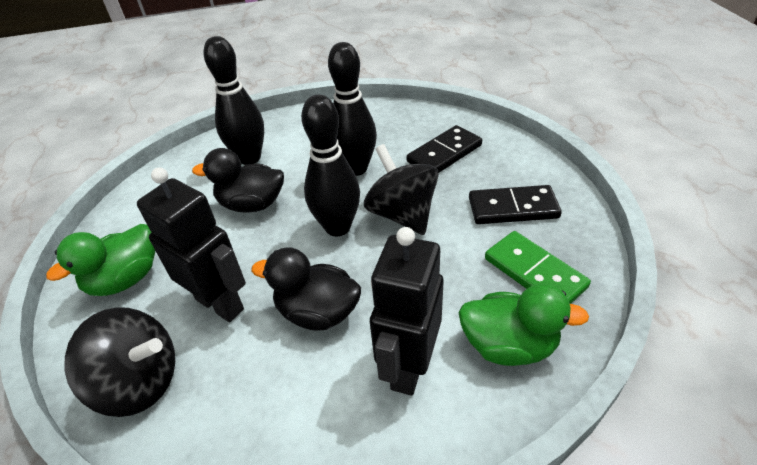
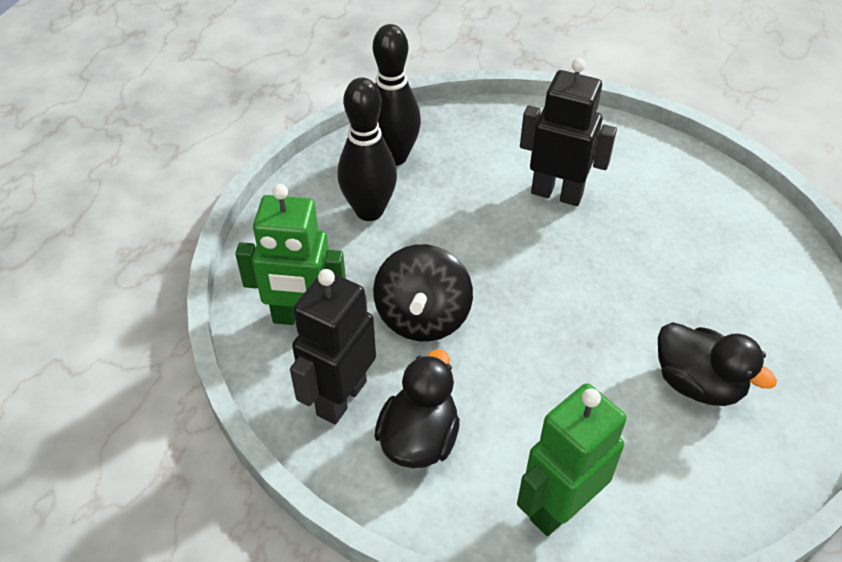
black bowling pin: 3 -> 2
black domino: 2 -> 0
black spinning top: 2 -> 1
green domino: 1 -> 0
green duck: 2 -> 0
green robot: 0 -> 2

